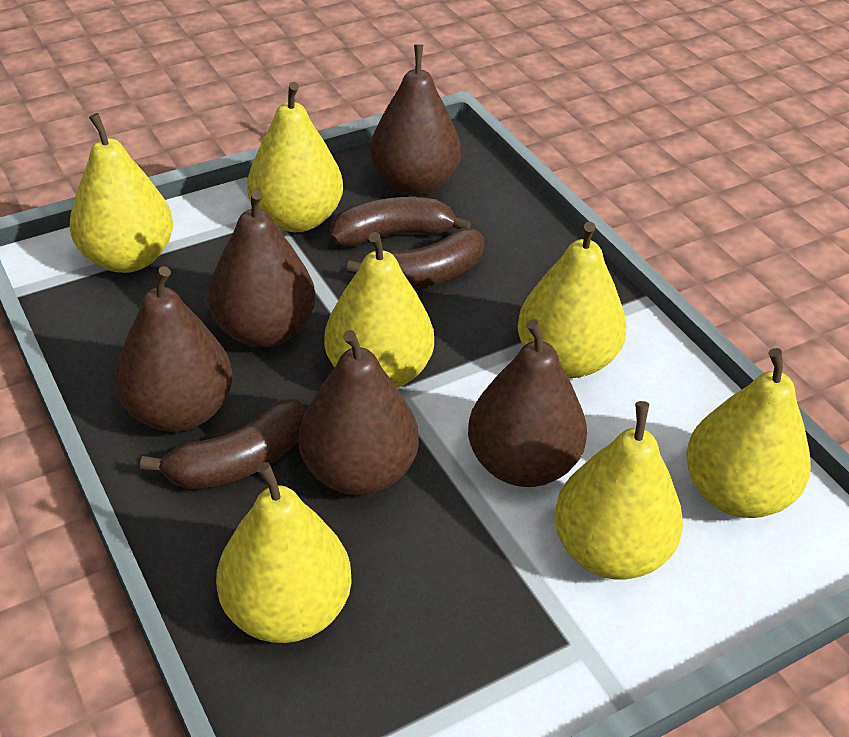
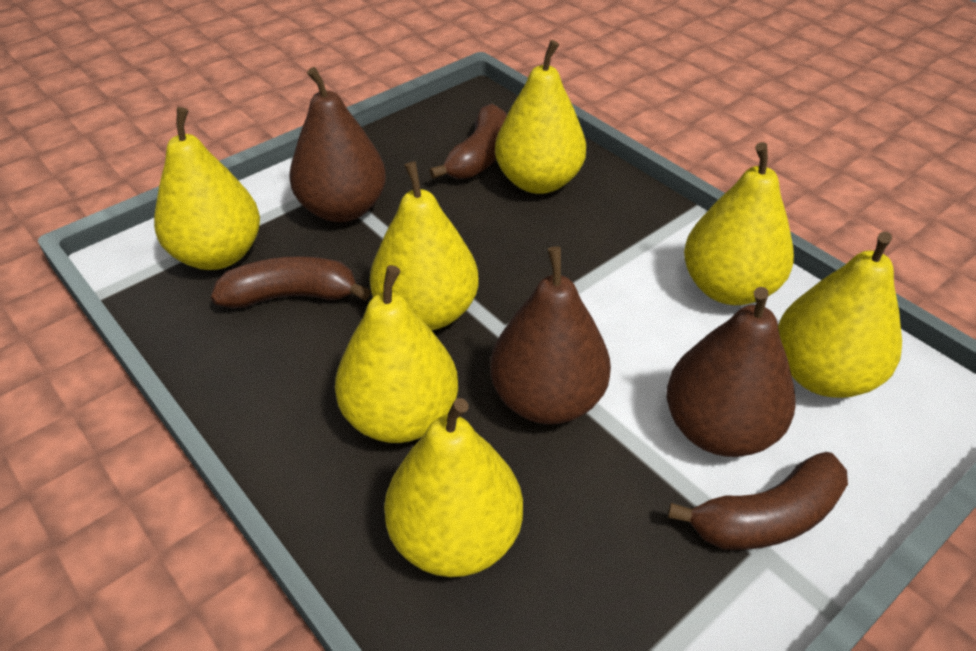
brown pear: 5 -> 3

